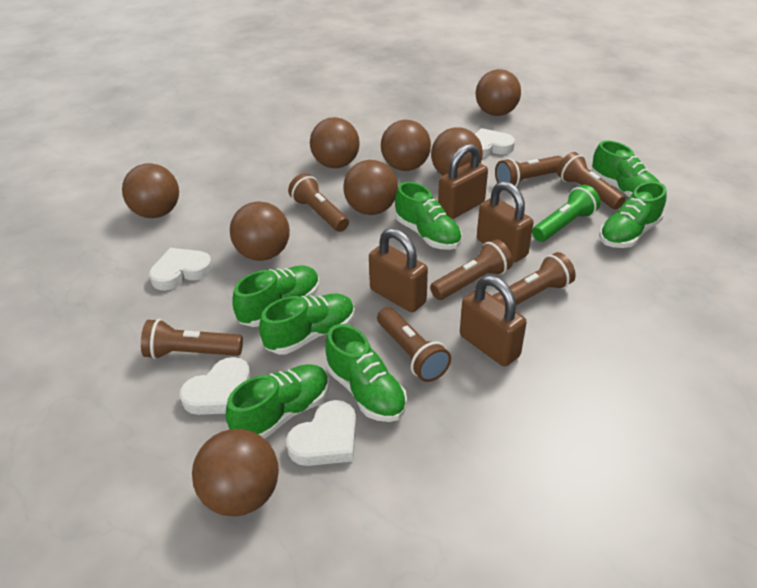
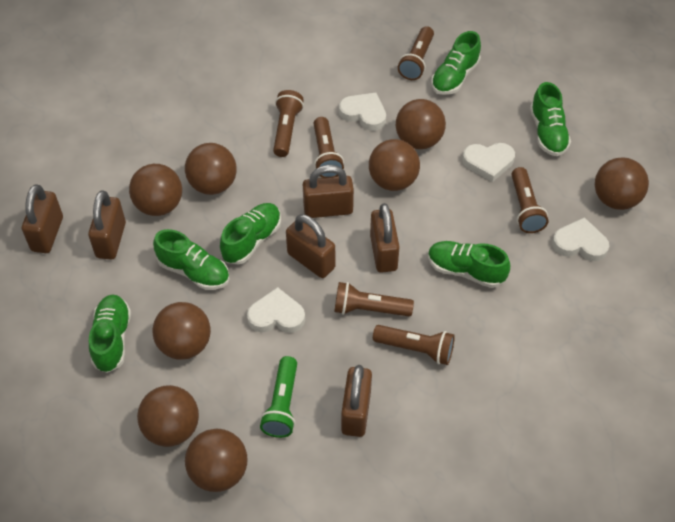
brown flashlight: 7 -> 6
brown padlock: 4 -> 6
green shoe: 7 -> 6

